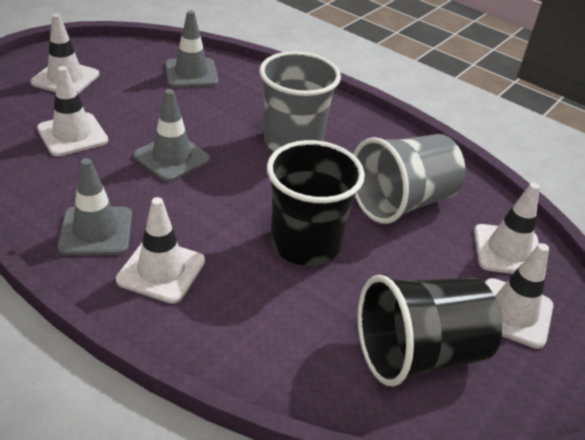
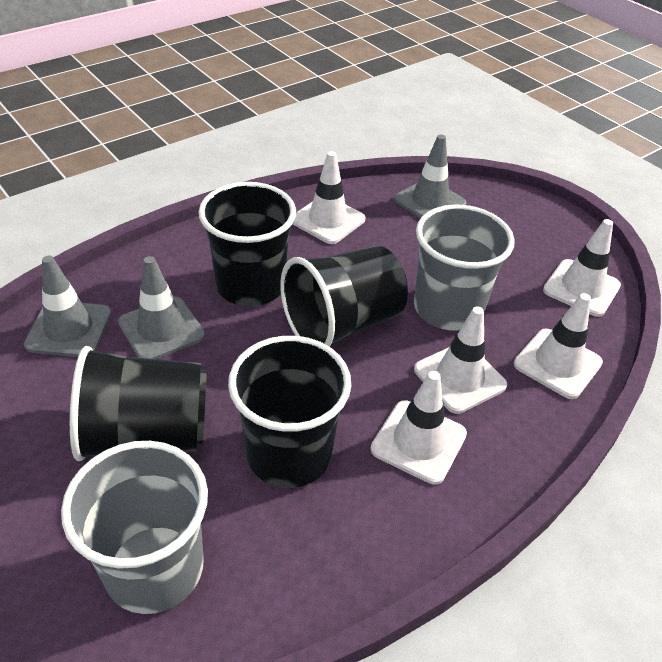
black cup: 2 -> 4

